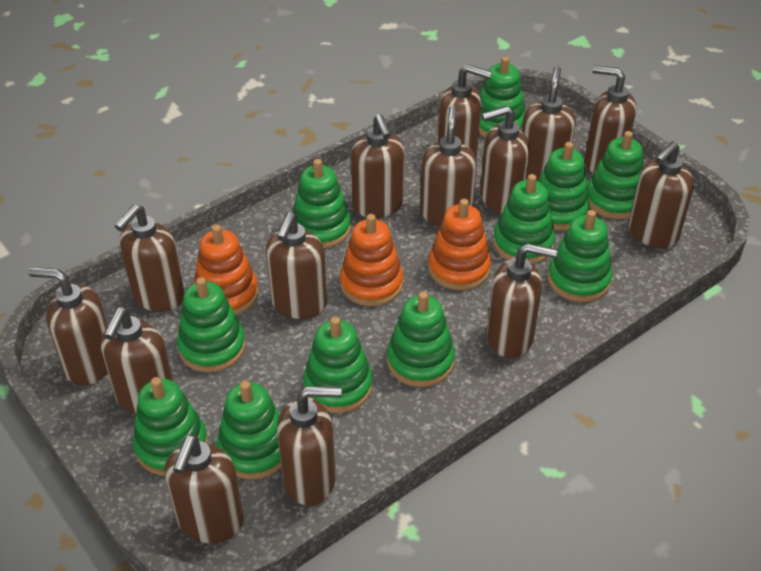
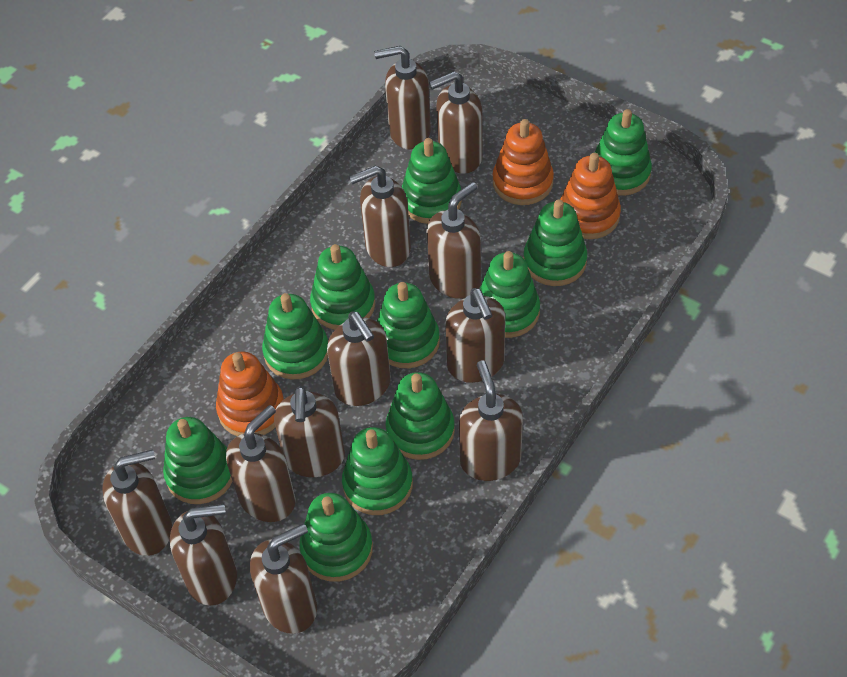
brown soap dispenser: 14 -> 12

